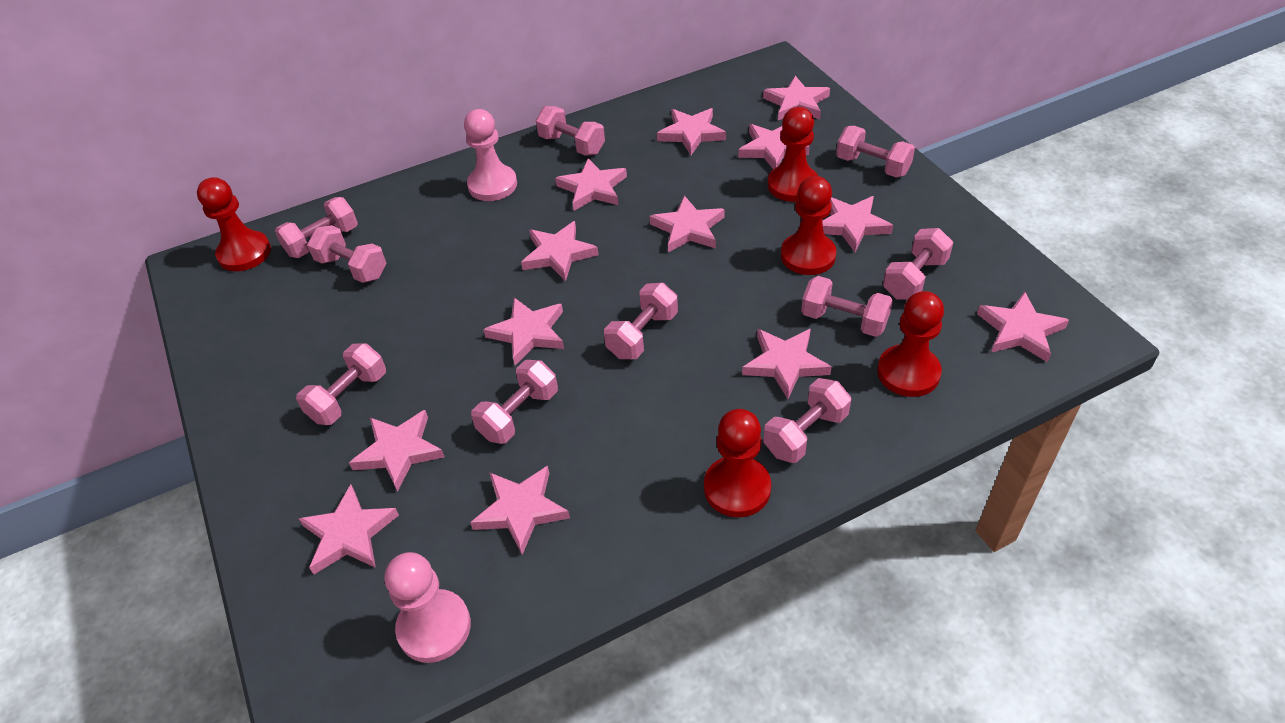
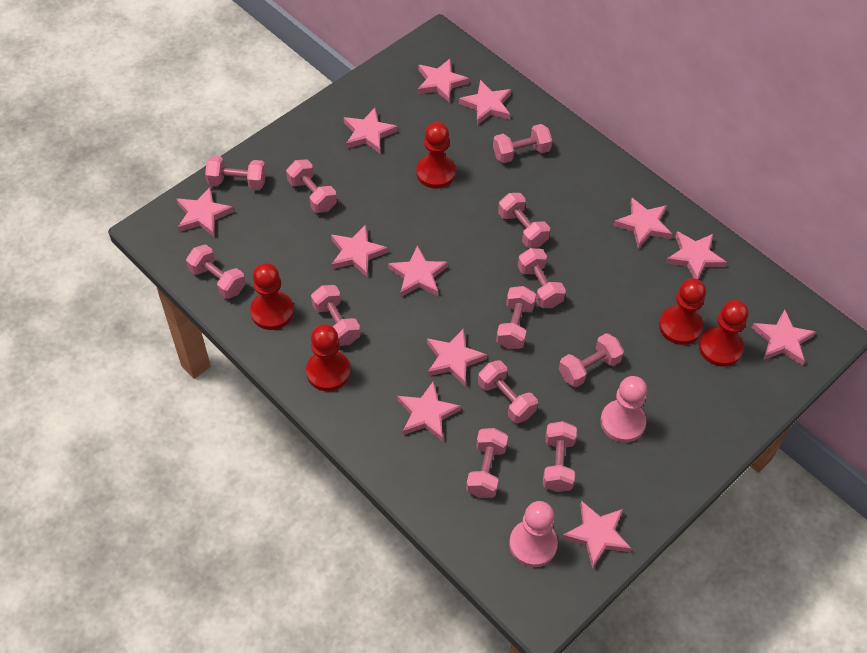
pink dumbbell: 10 -> 12
pink star: 13 -> 12

